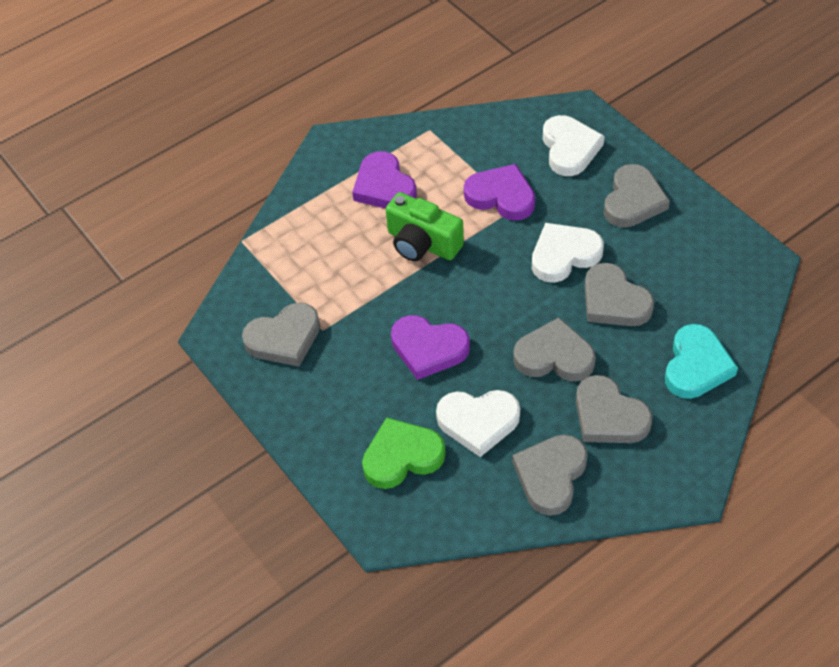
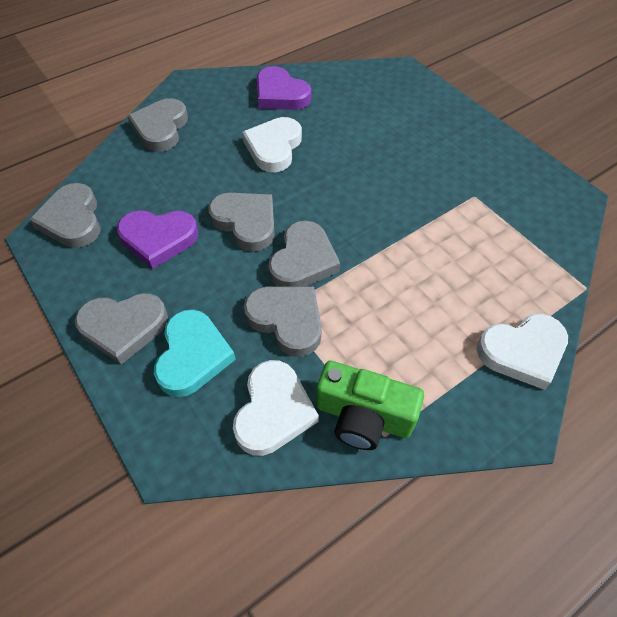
green heart: 1 -> 0
purple heart: 3 -> 2

